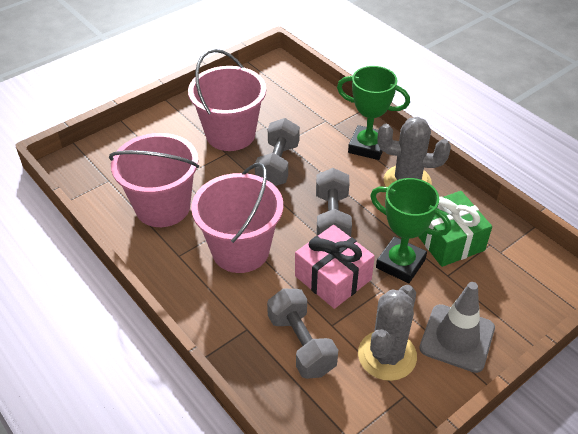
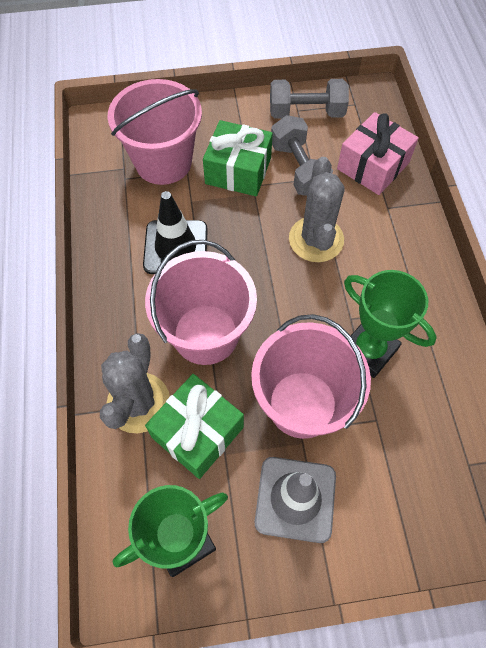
black traffic cone: 0 -> 1
green gift: 1 -> 2
grey dumbbell: 3 -> 2

